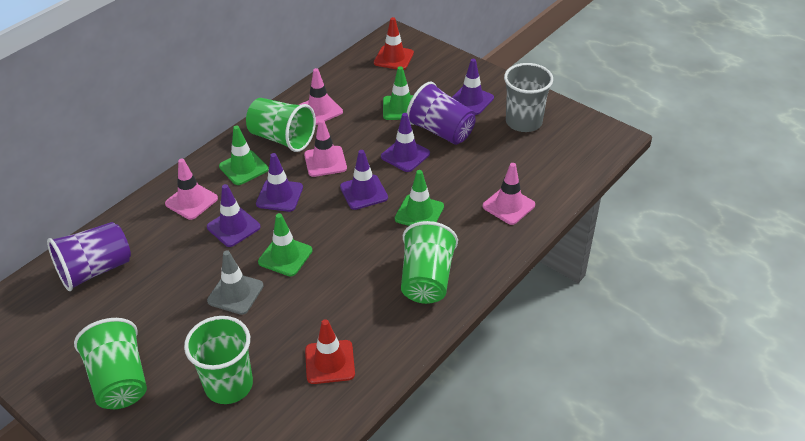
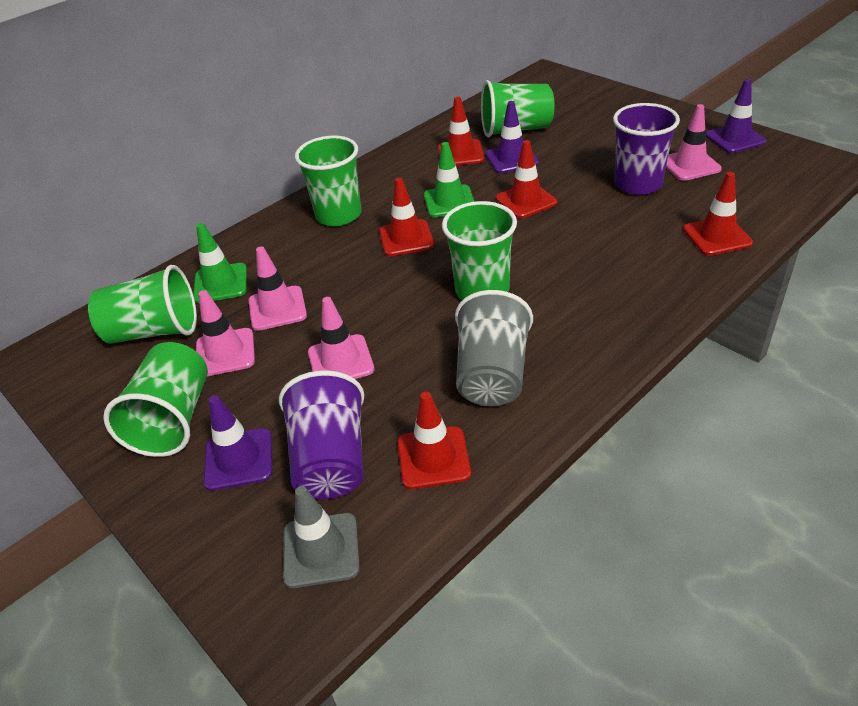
green cup: 4 -> 5
green traffic cone: 4 -> 2
purple traffic cone: 5 -> 3
red traffic cone: 2 -> 5

